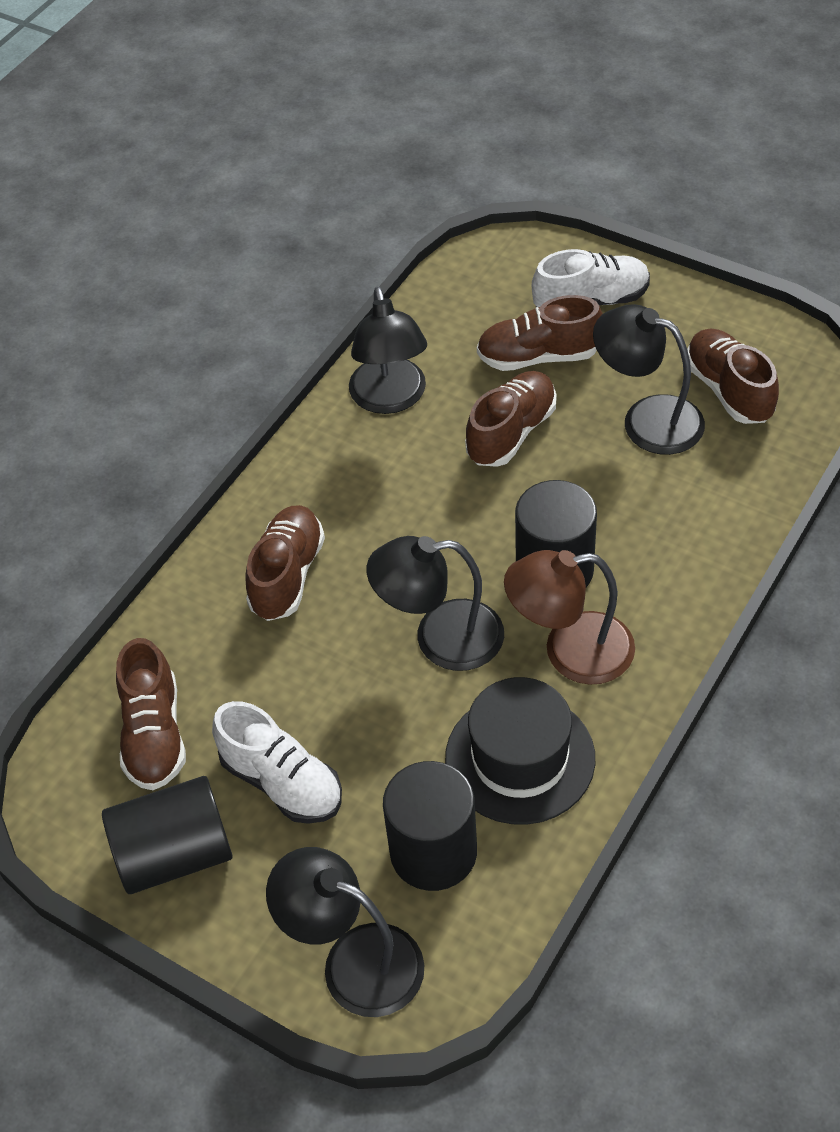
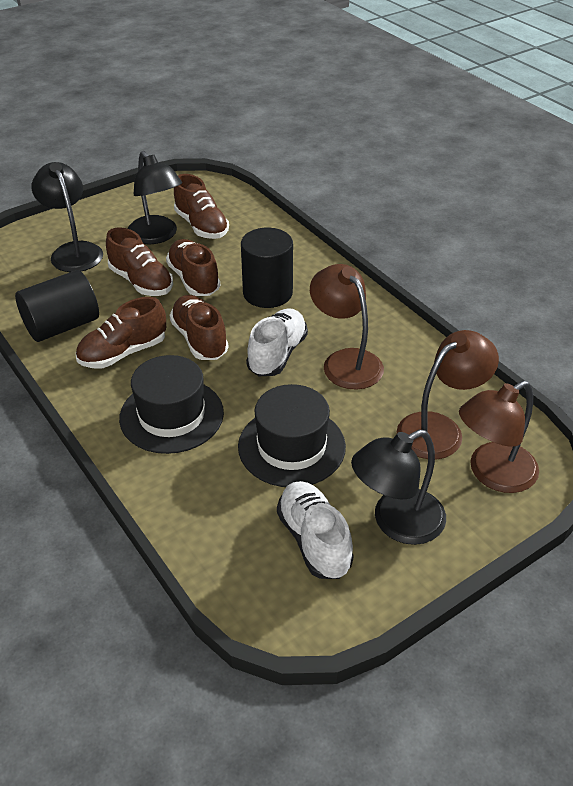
black cylinder: 3 -> 2
black hat: 1 -> 2
black lamp: 4 -> 3
brown lamp: 1 -> 3

